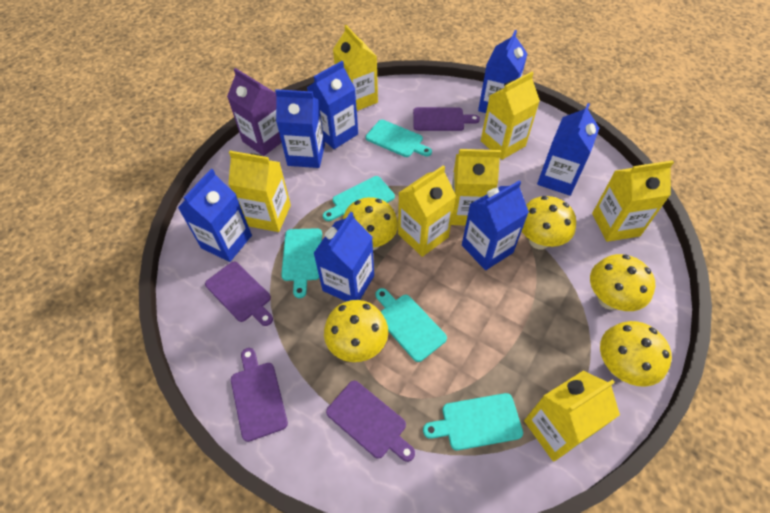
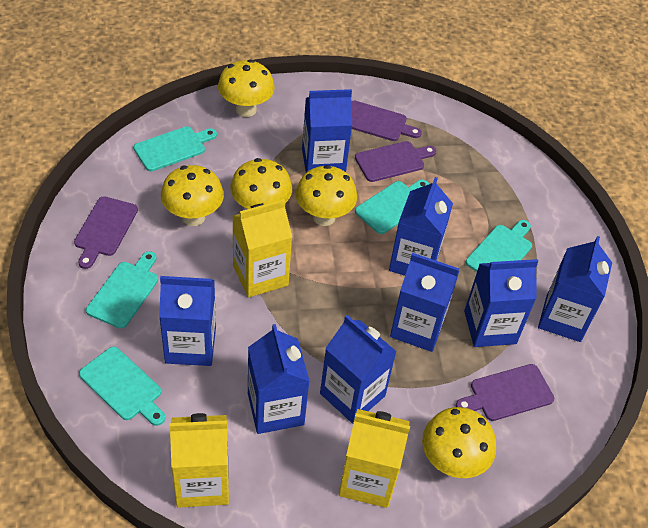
blue carton: 7 -> 8
purple carton: 1 -> 0
yellow carton: 7 -> 3

